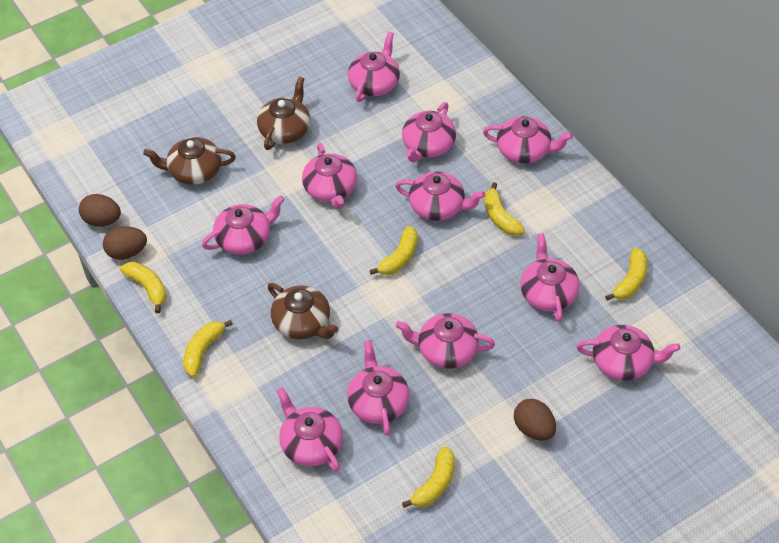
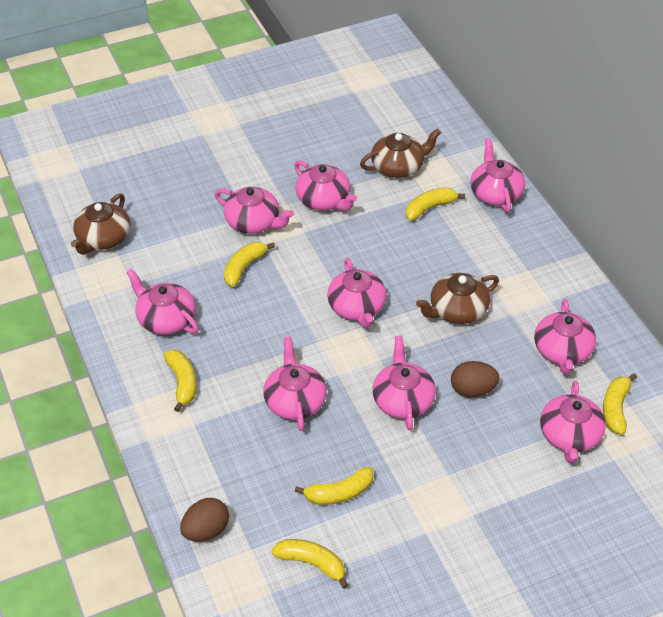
brown egg: 3 -> 2
pink teapot: 11 -> 9

